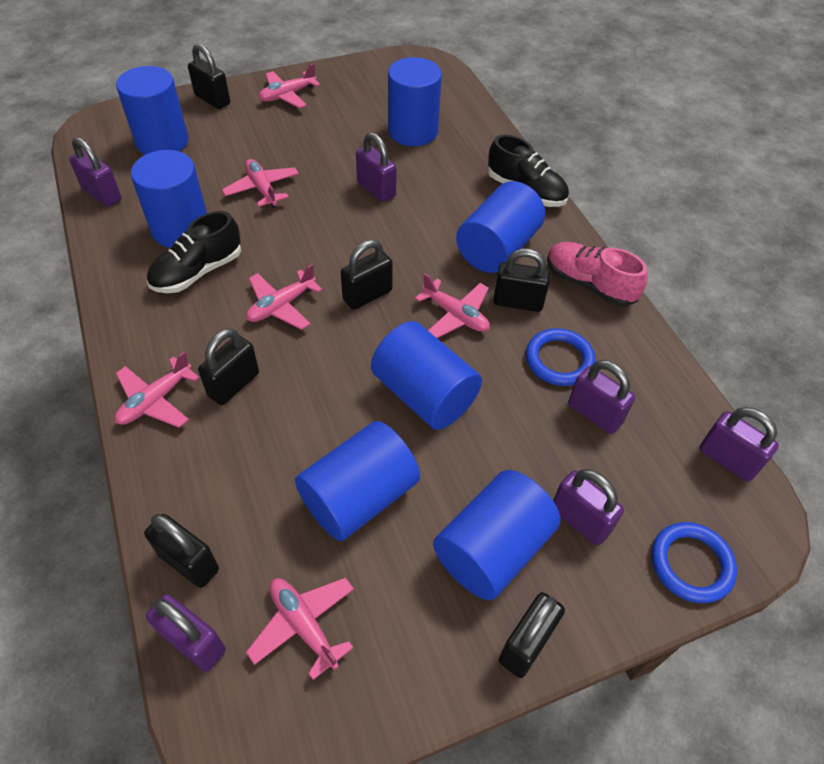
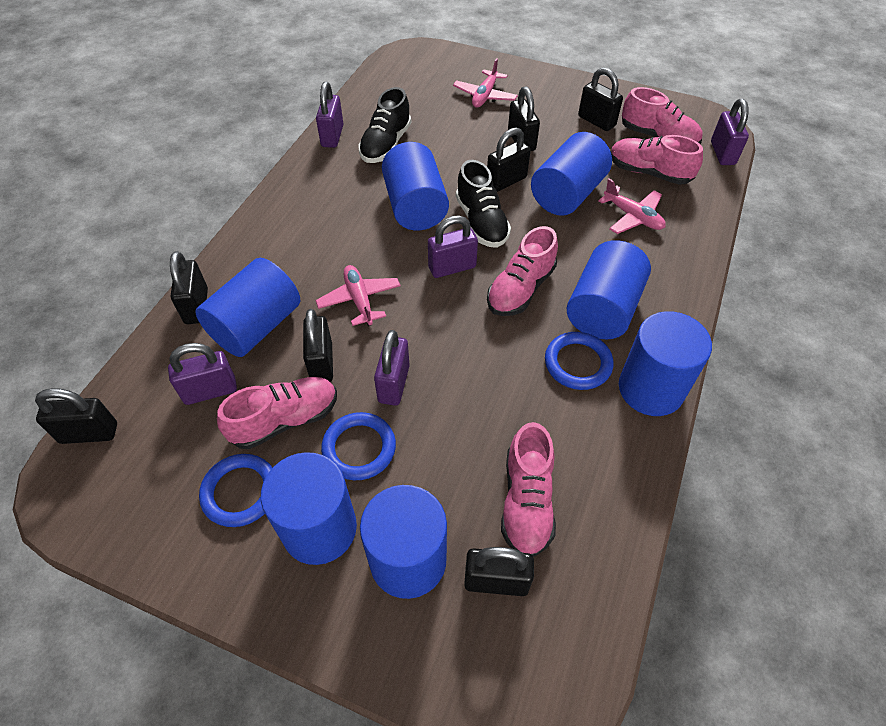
black padlock: 6 -> 7
blue ring: 2 -> 3
pink plane: 6 -> 3
pink shoe: 1 -> 5
purple padlock: 6 -> 5

